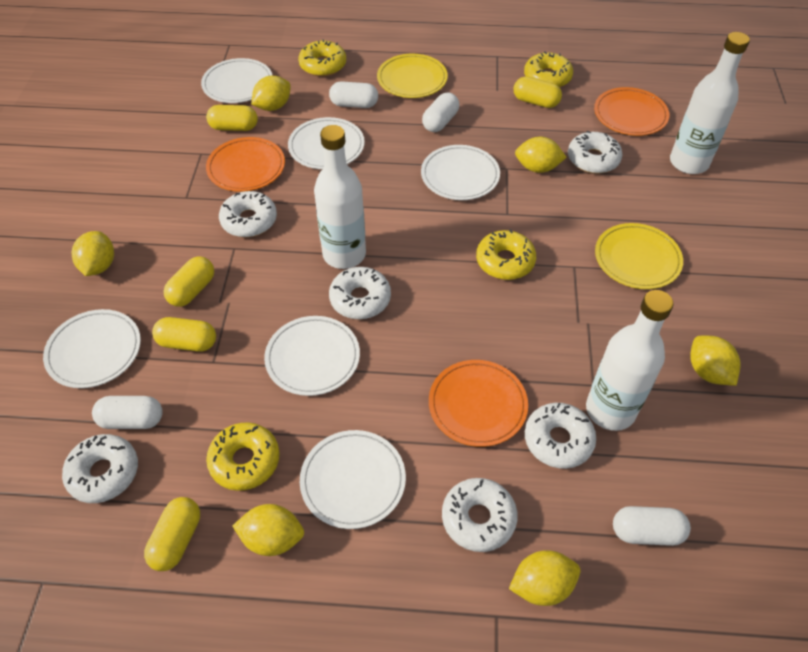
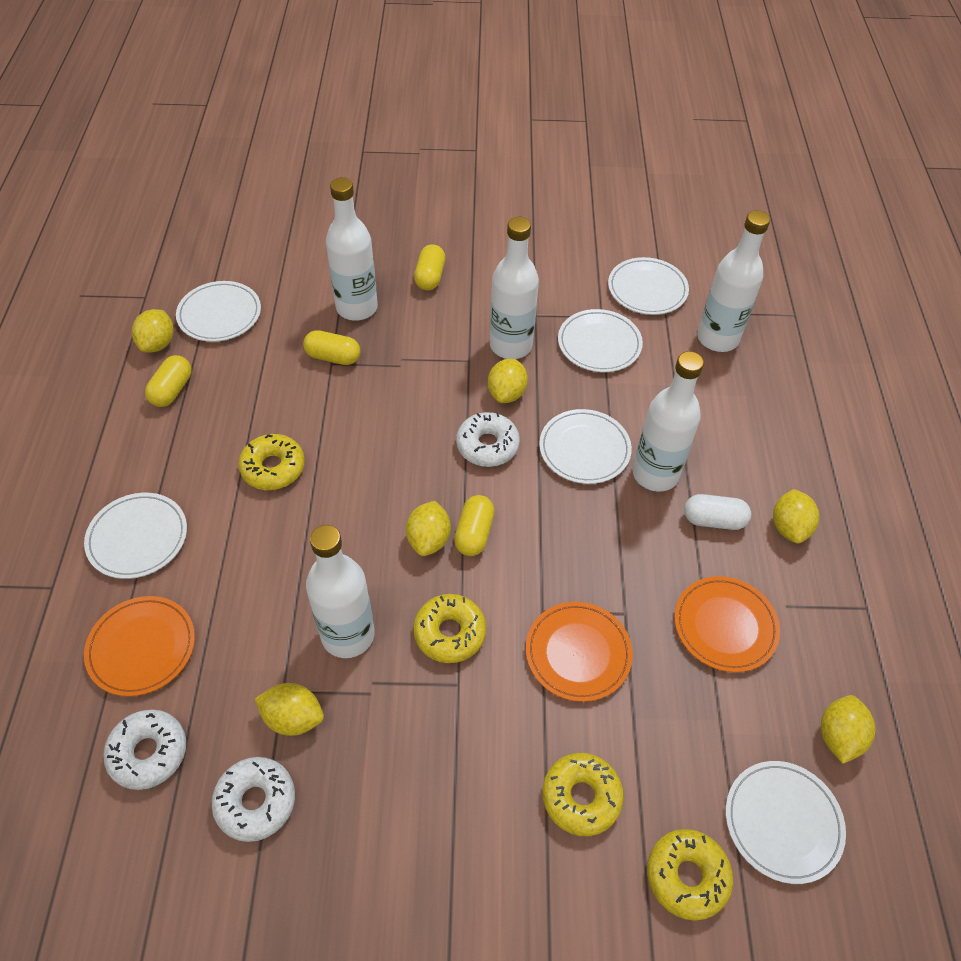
white bottle: 3 -> 5
white capsule: 4 -> 1
white donut: 6 -> 3
yellow capsule: 5 -> 4
yellow plate: 2 -> 0

